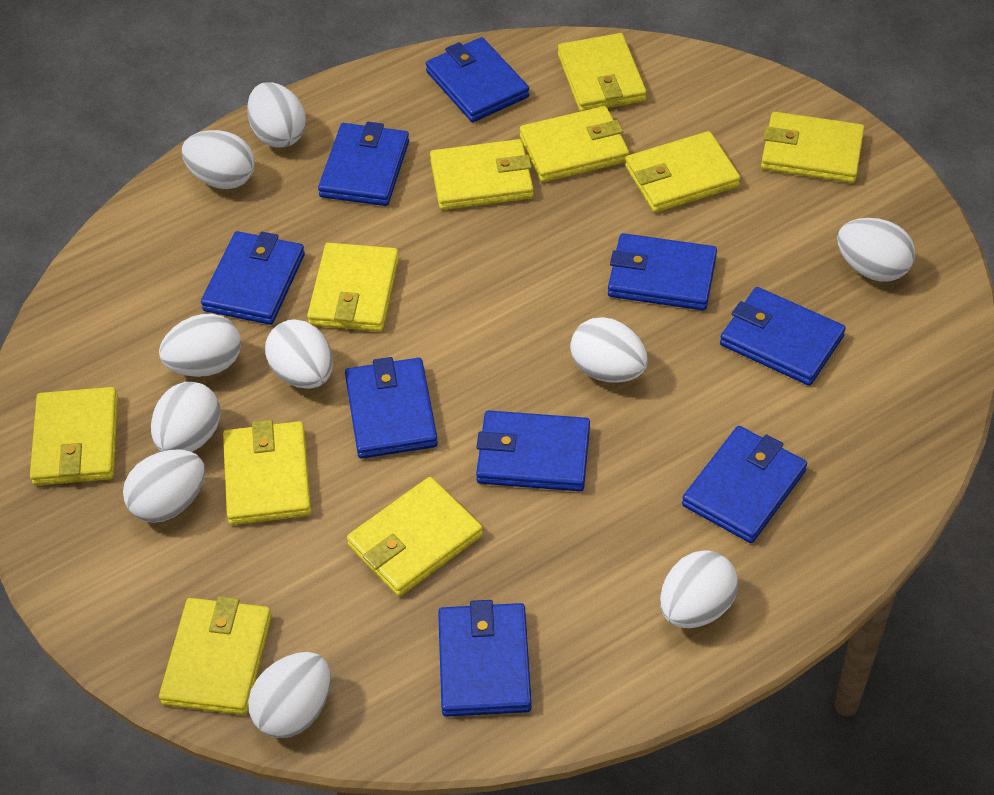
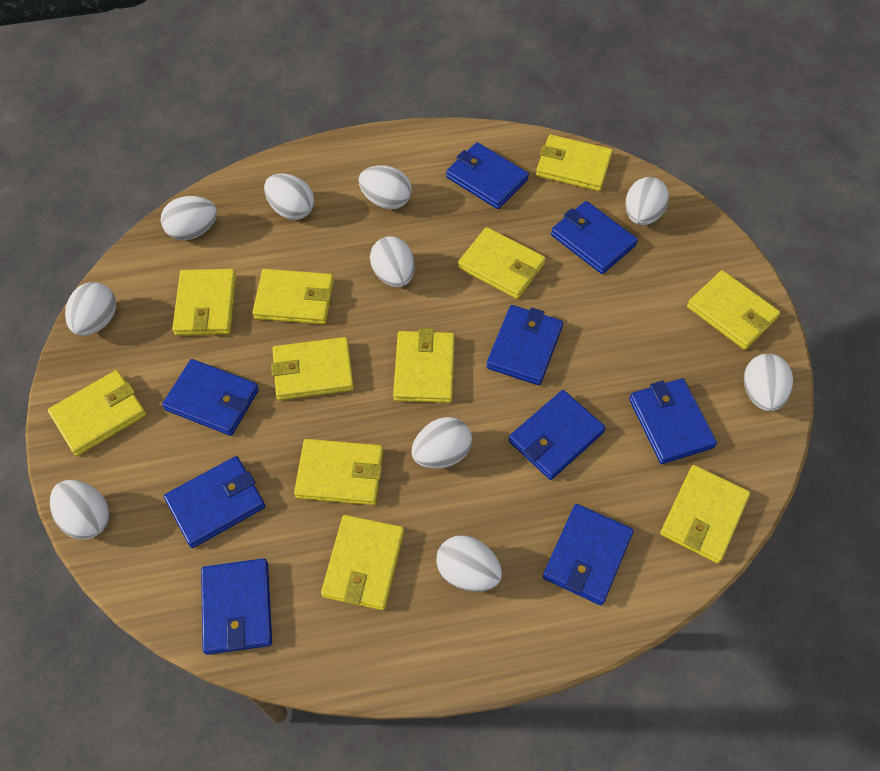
yellow wallet: 10 -> 11

